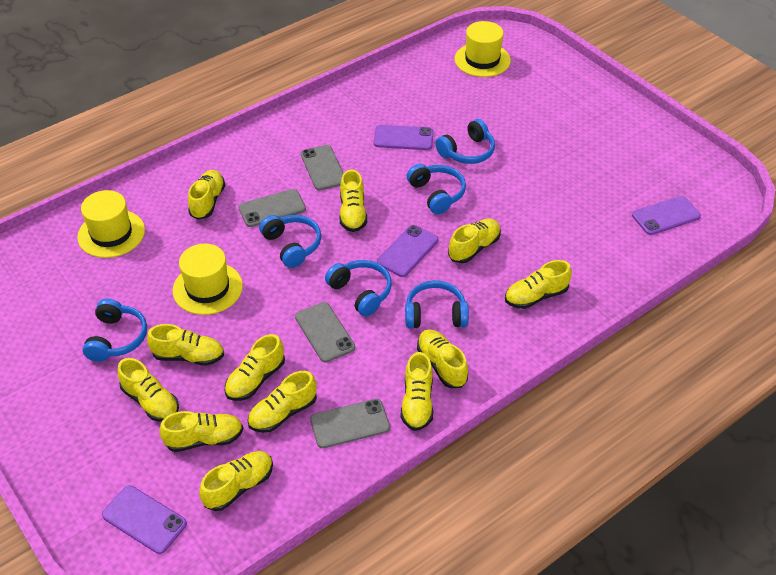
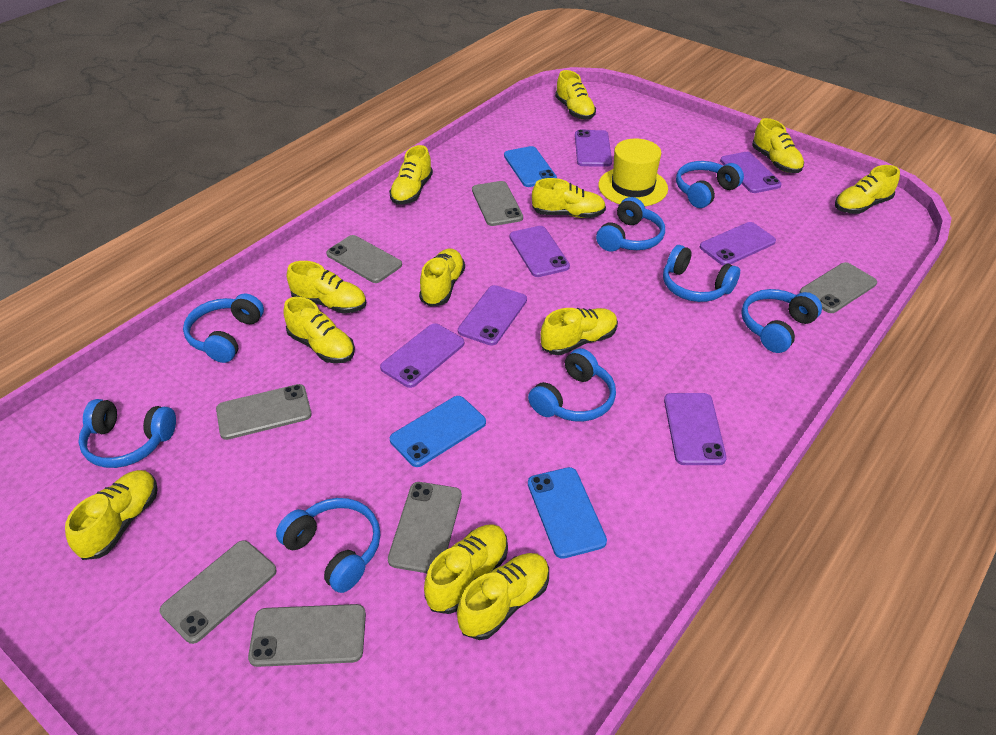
blue headphones: 6 -> 8
blue phone: 0 -> 3
grey phone: 4 -> 7
purple phone: 4 -> 7
yellow hat: 3 -> 1

